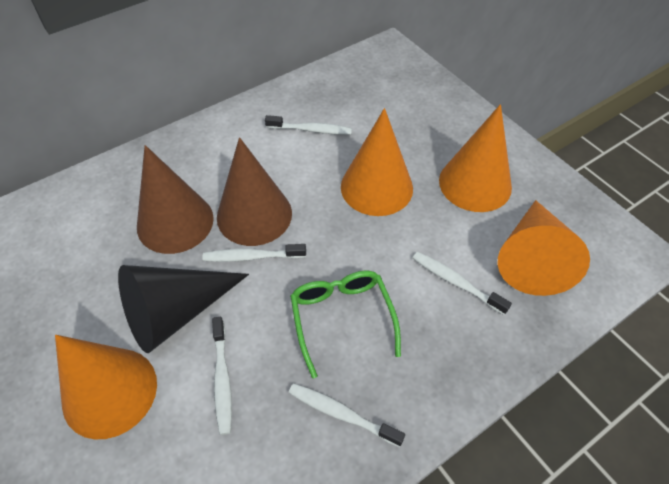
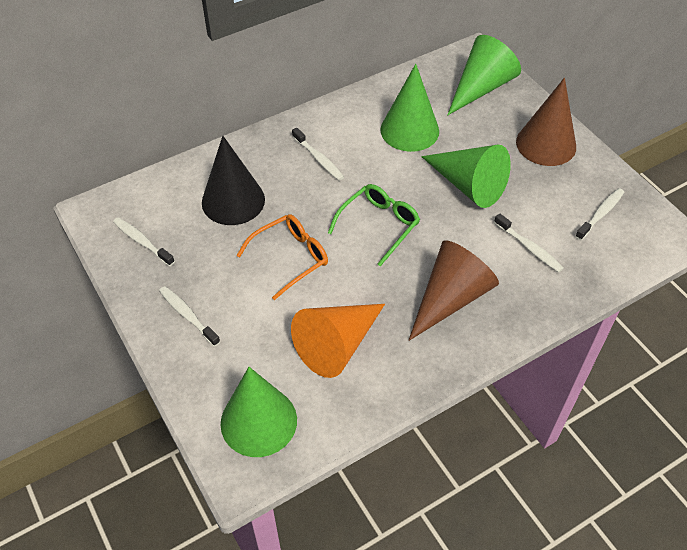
green cone: 0 -> 4
orange cone: 4 -> 1
orange glasses: 0 -> 1

